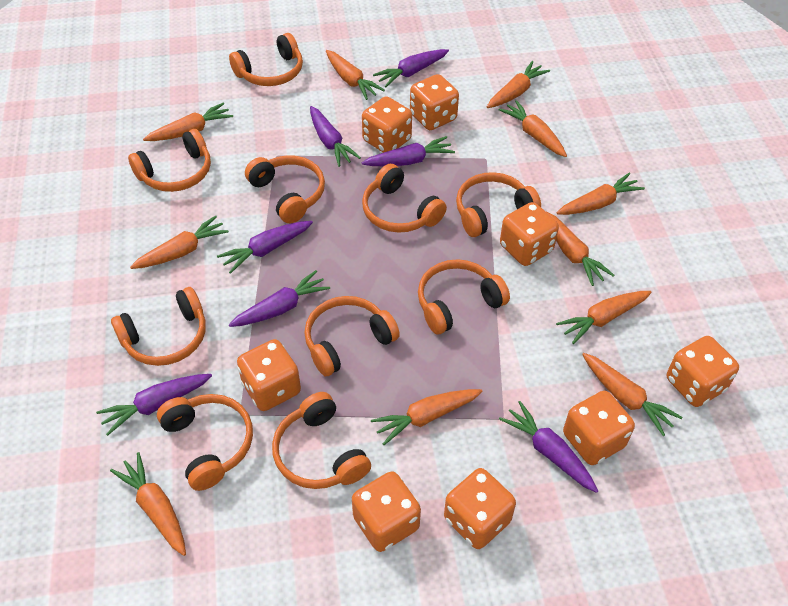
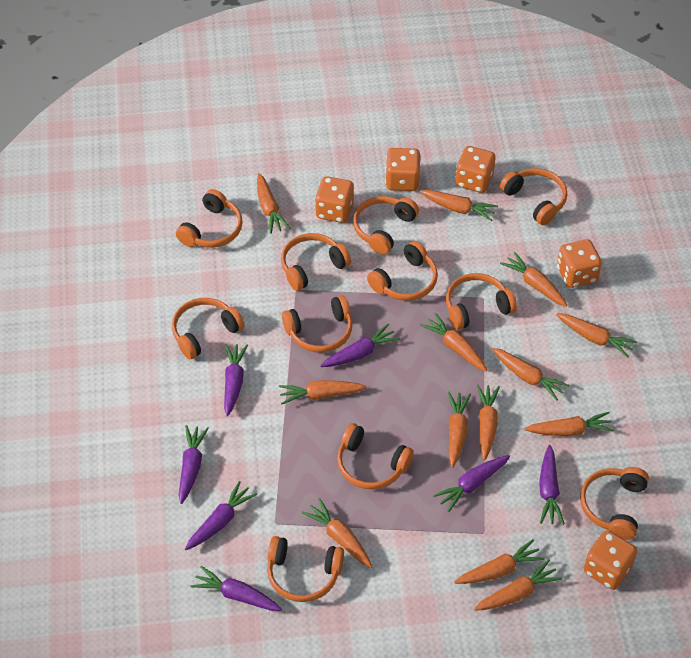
orange carrot: 11 -> 13
orange dice: 8 -> 5
orange headphones: 10 -> 11

